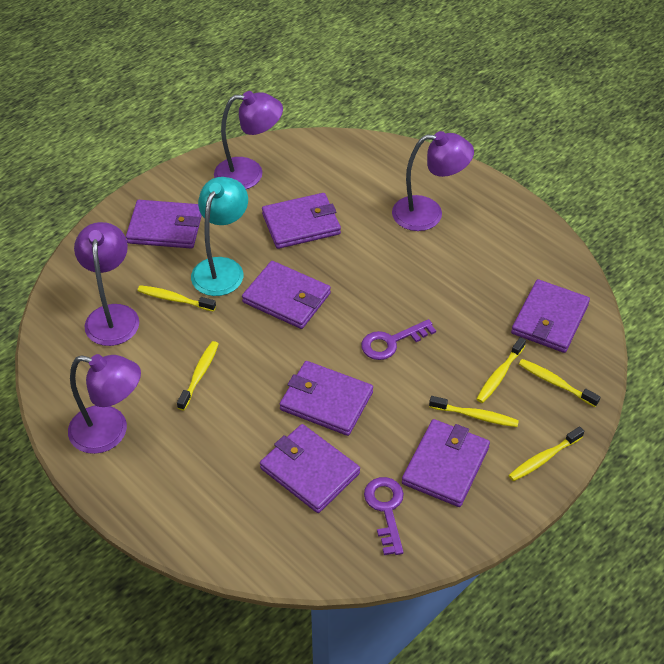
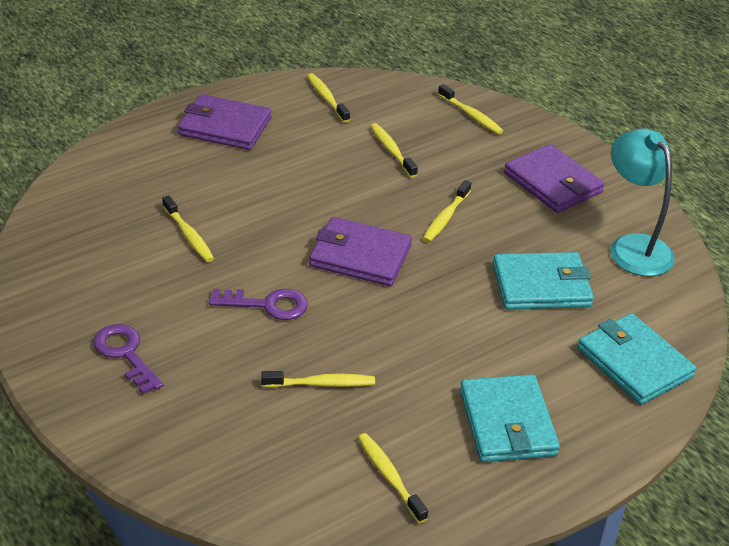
purple lamp: 4 -> 0
purple wallet: 7 -> 3
turquoise wallet: 0 -> 3
yellow toothbrush: 6 -> 7

